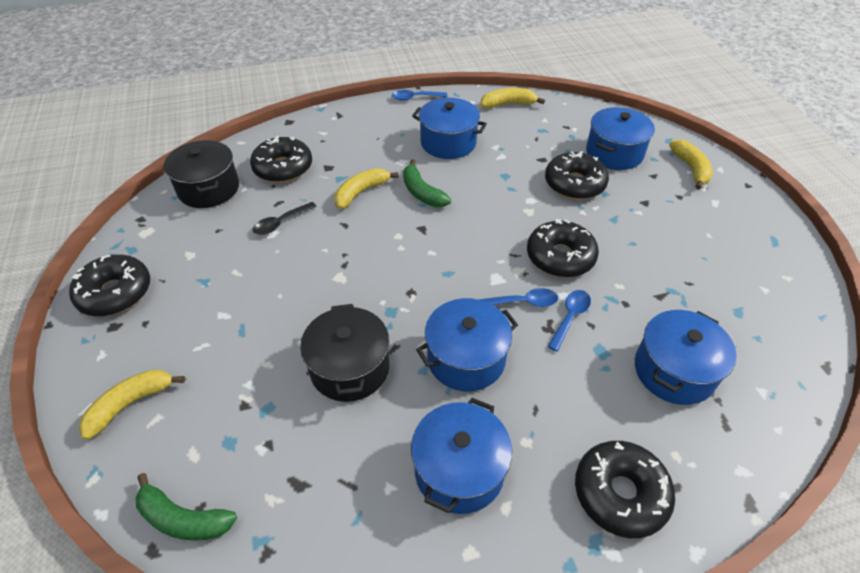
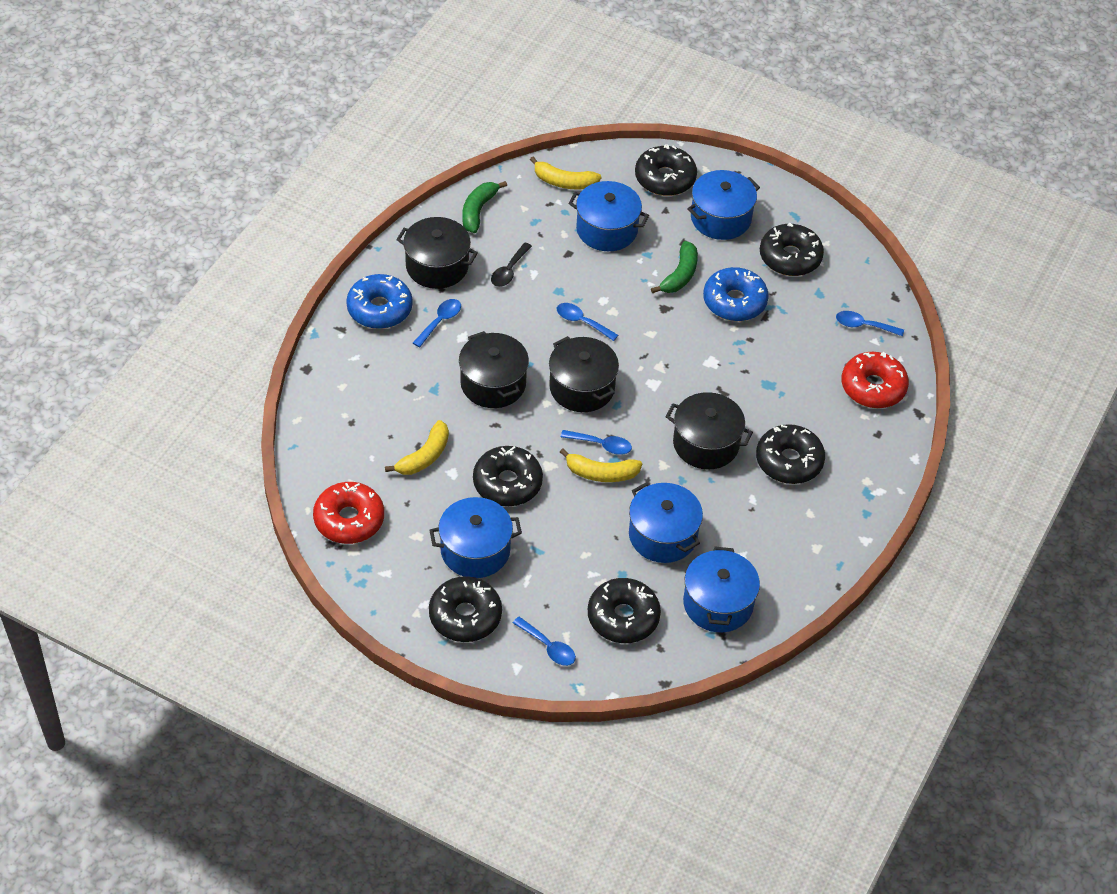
black donut: 5 -> 6
black pot: 2 -> 4
blue donut: 0 -> 2
blue spoon: 3 -> 5
red donut: 0 -> 2
yellow banana: 4 -> 3

